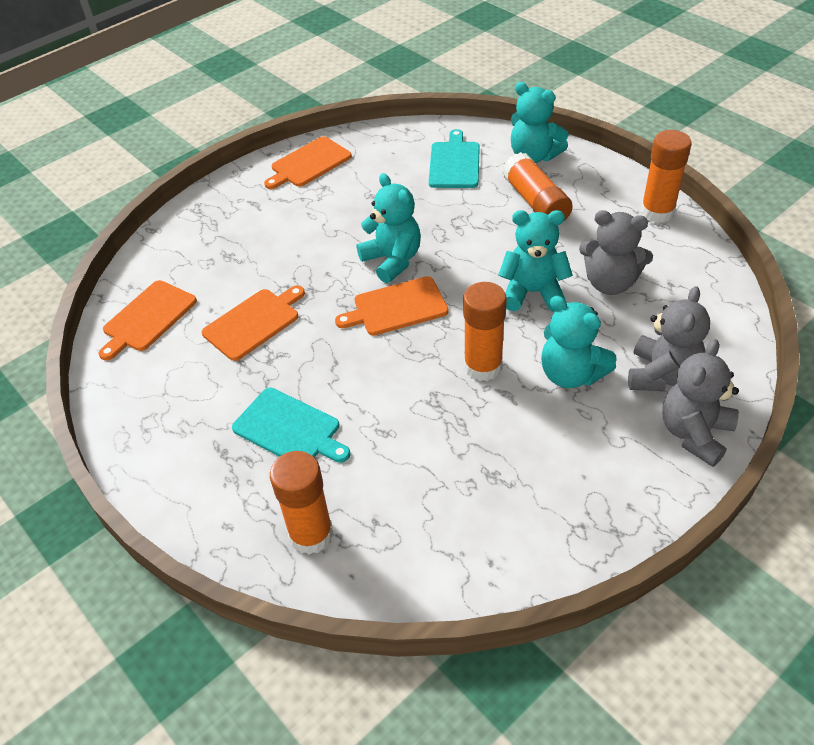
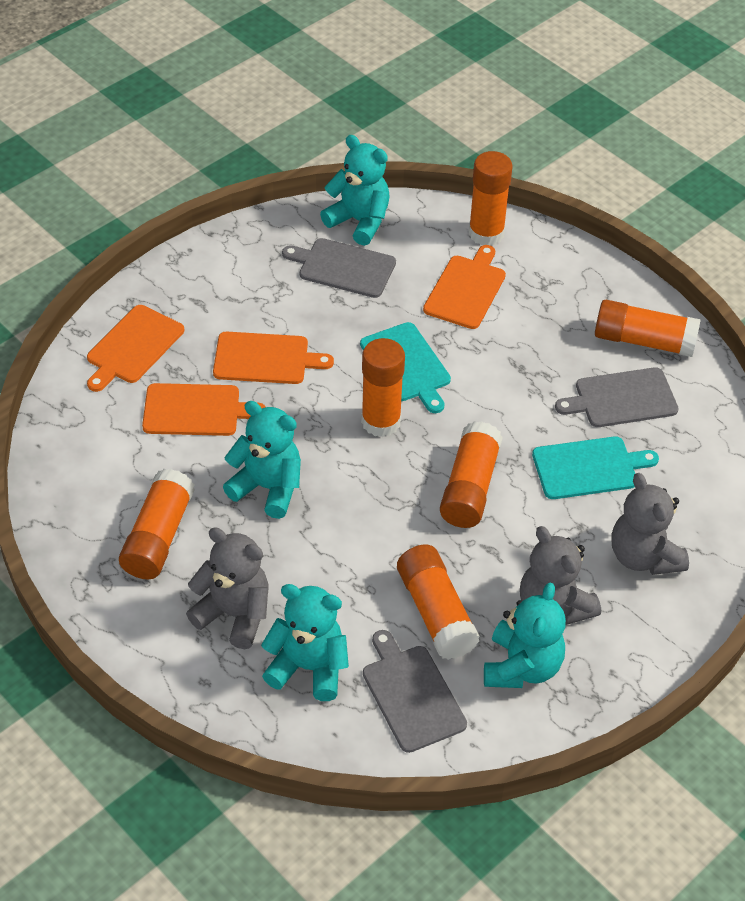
grey cutting board: 0 -> 3
orange glue stick: 4 -> 6

